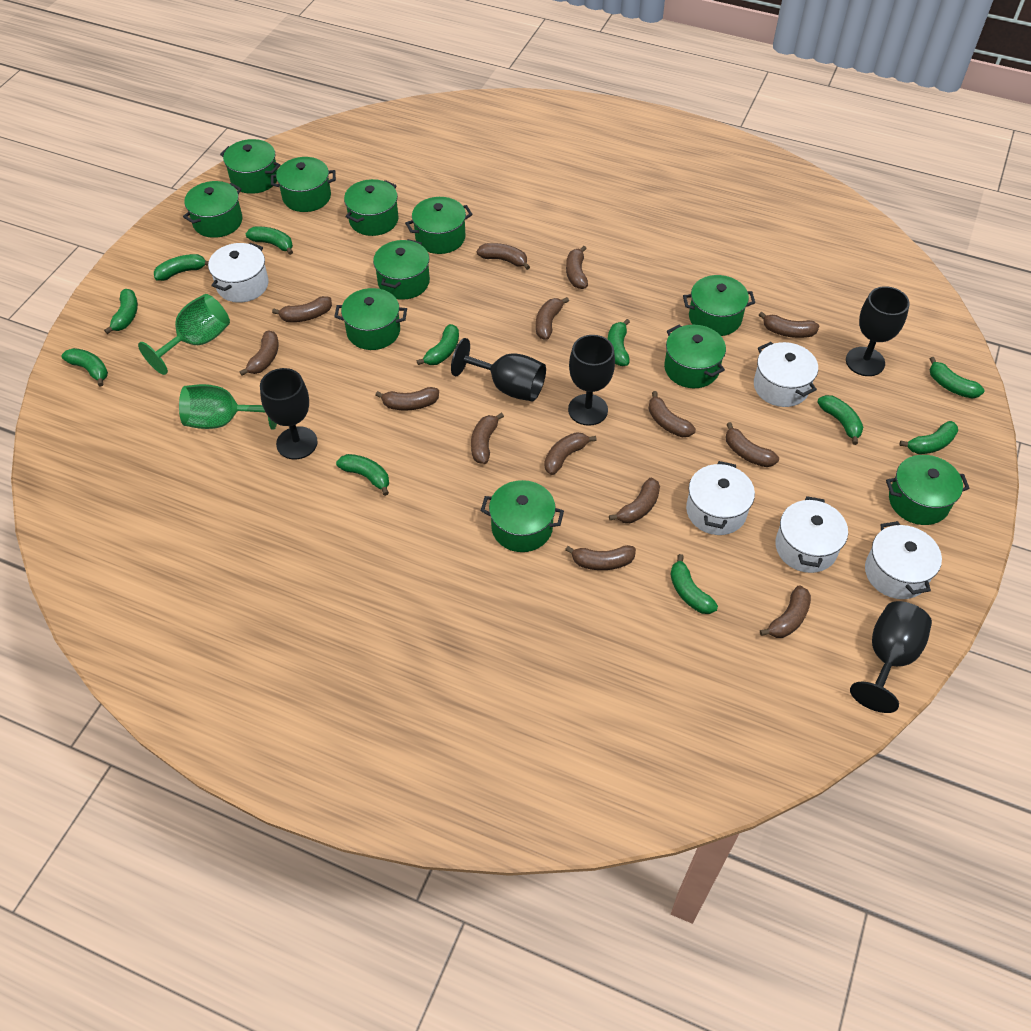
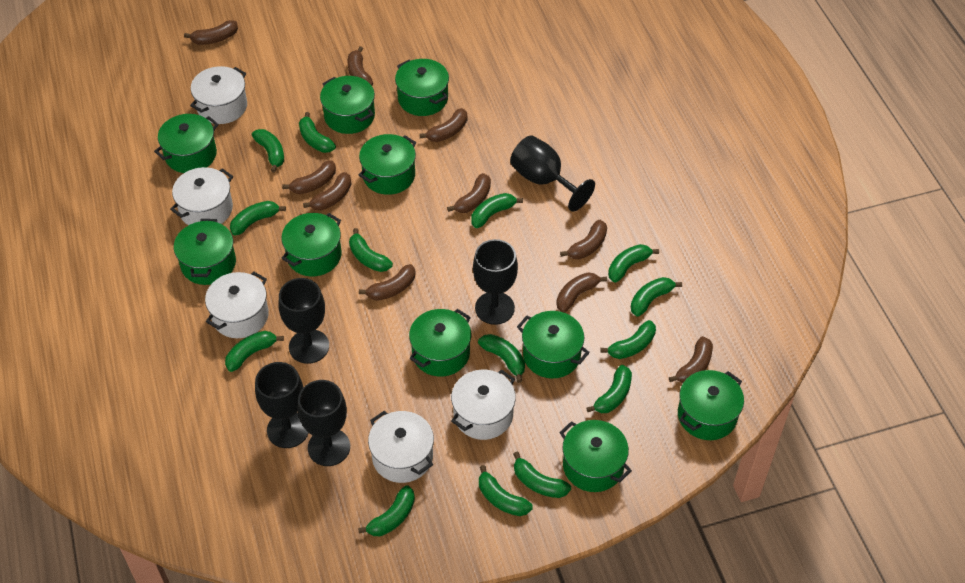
brown banana: 14 -> 10
green banana: 11 -> 14
green goblet: 2 -> 0
green pot: 11 -> 10

